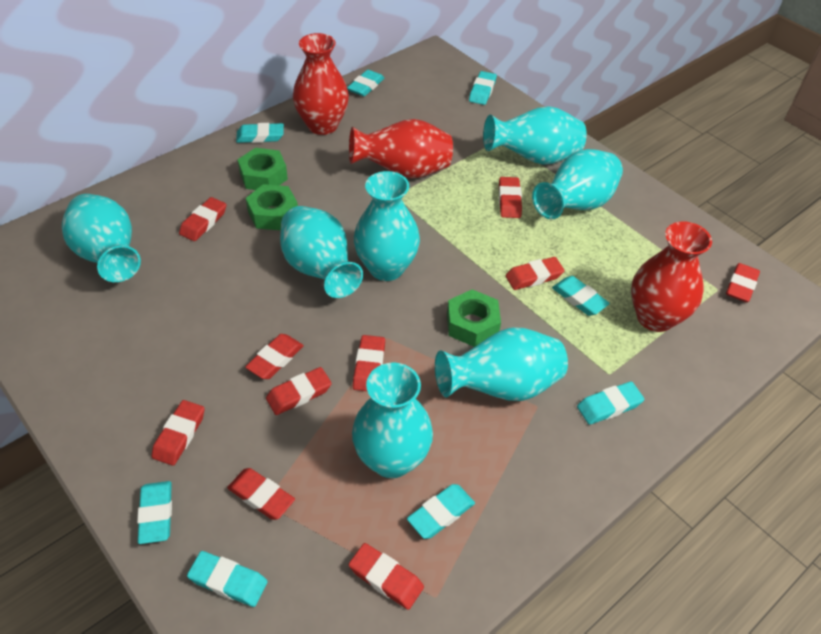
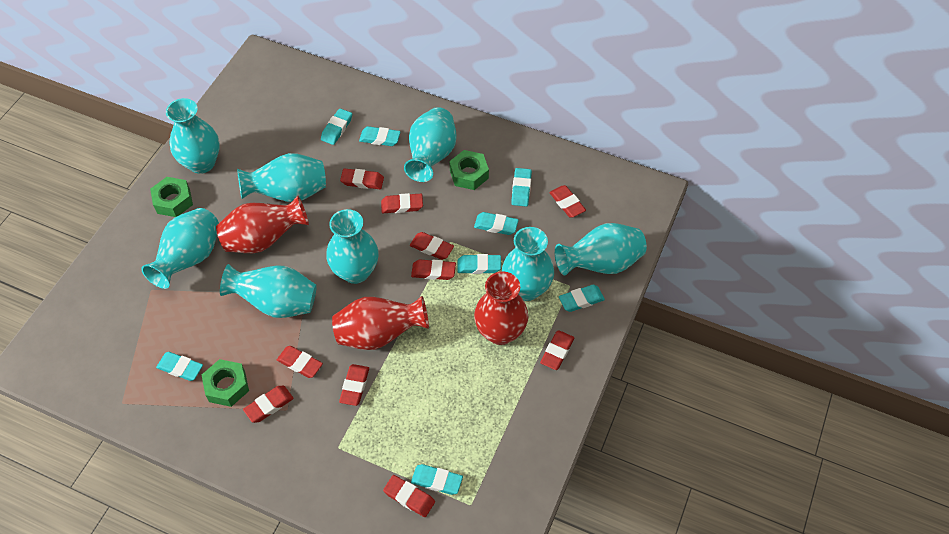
turquoise vase: 7 -> 8

